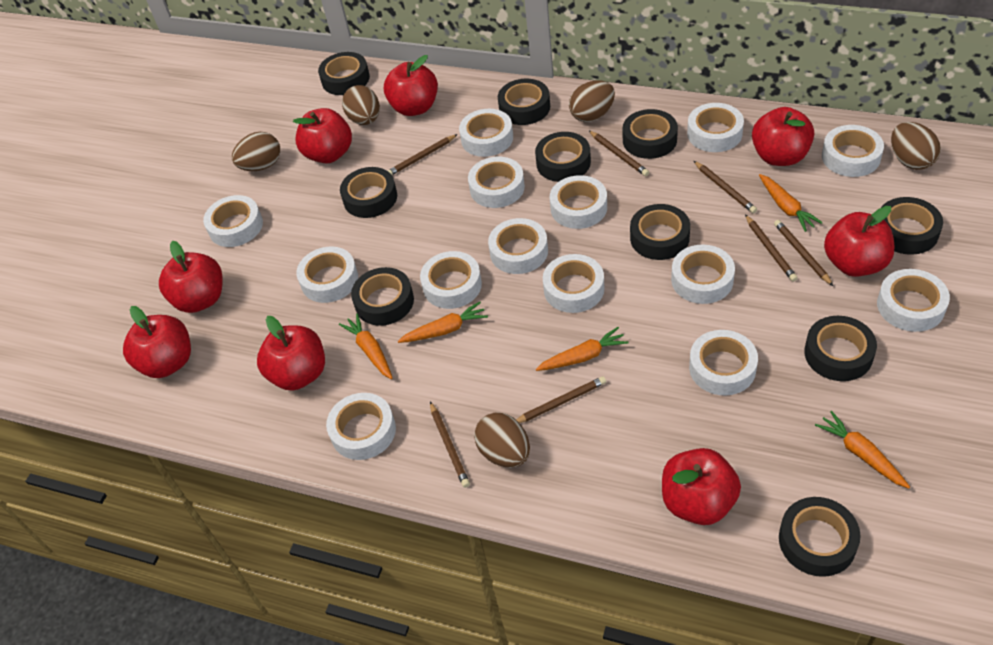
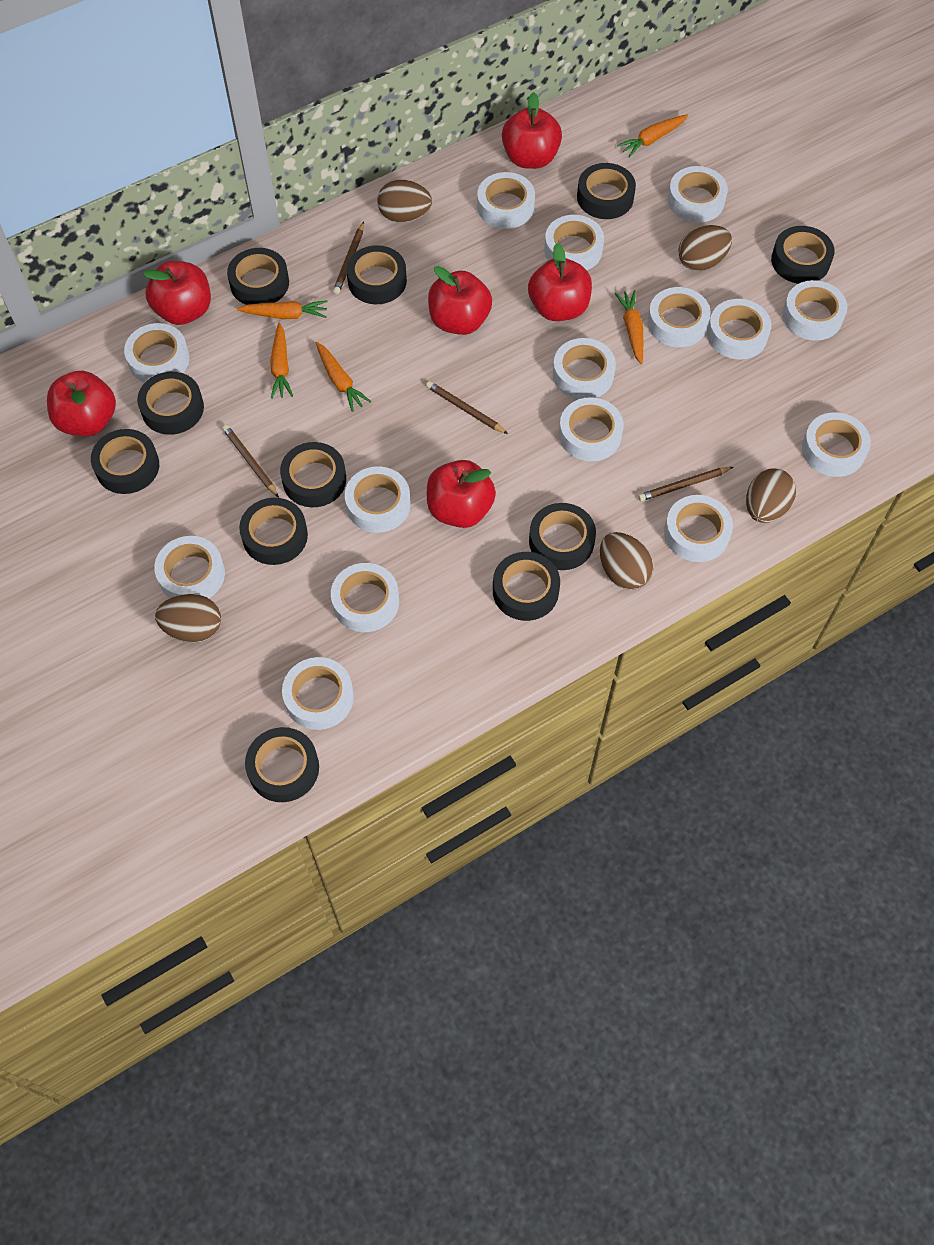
black tape: 10 -> 11
brown pencil: 7 -> 4
red apple: 8 -> 6
white tape: 14 -> 15

